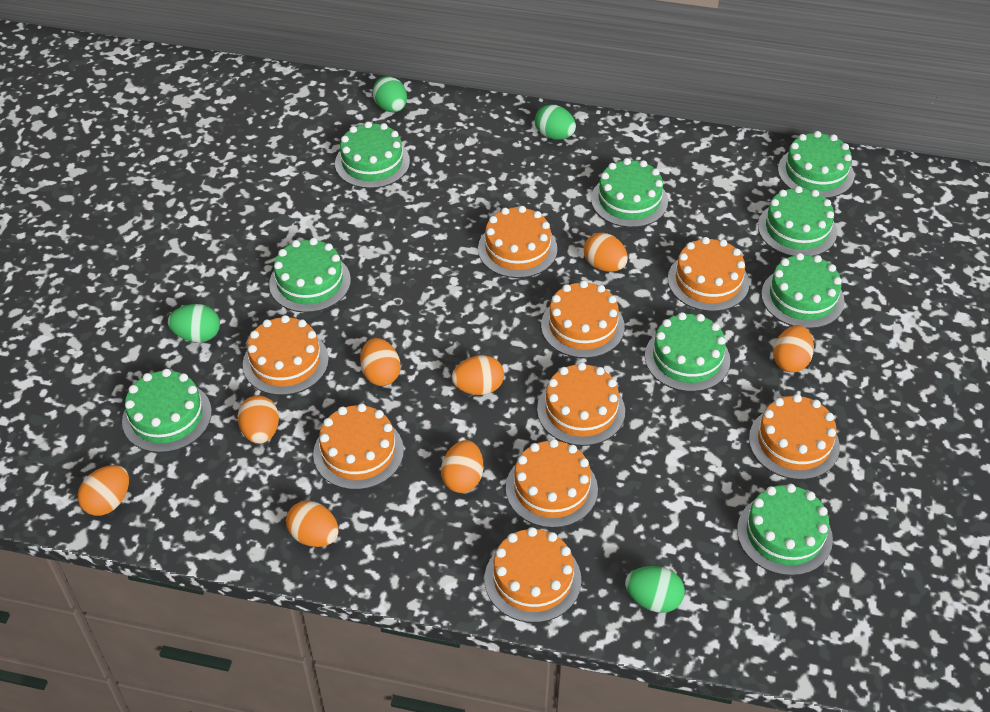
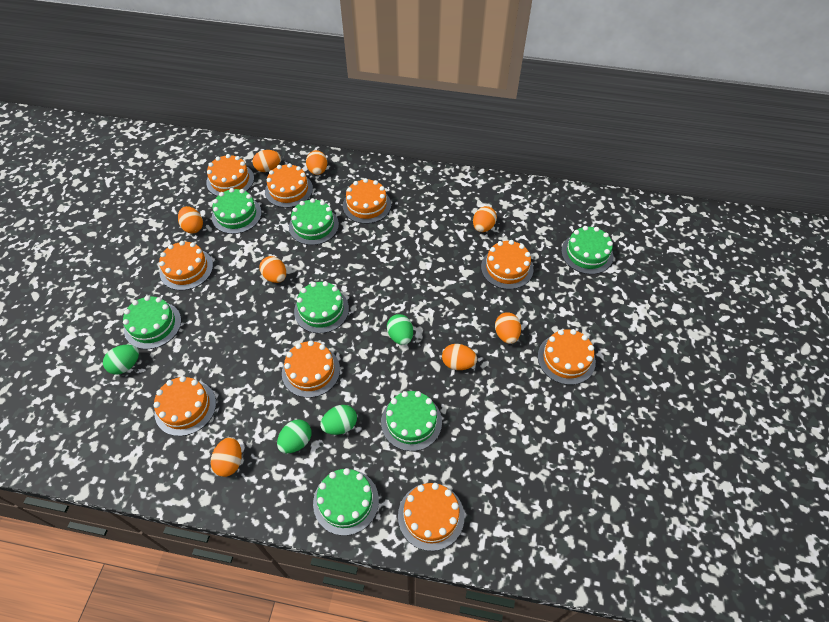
green cake: 9 -> 7

